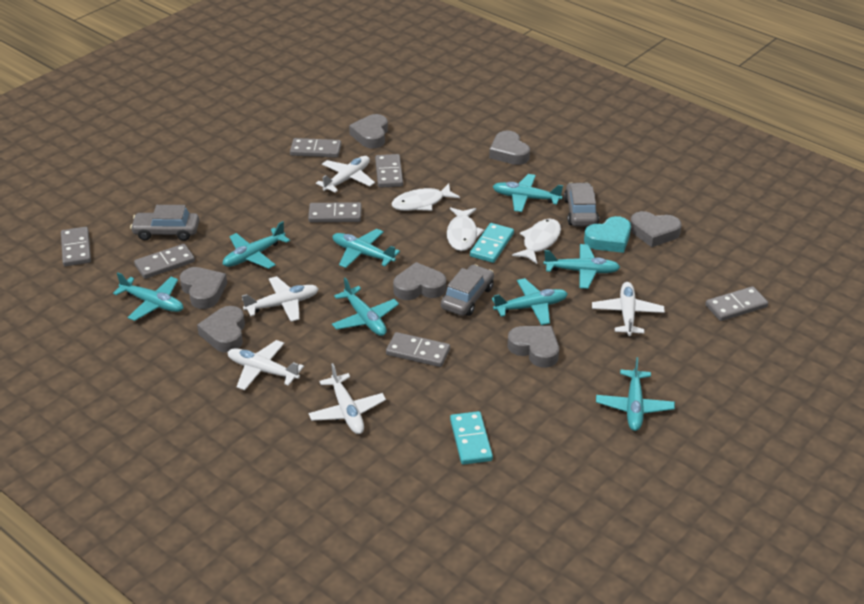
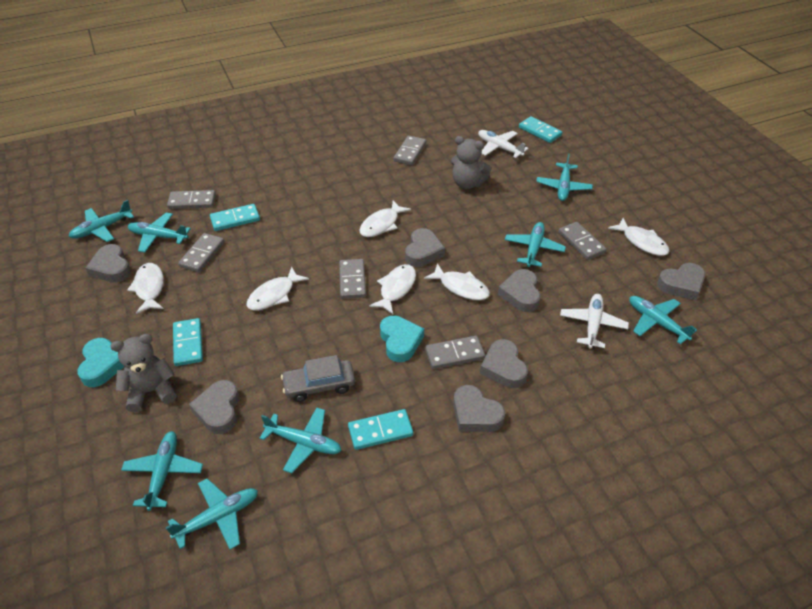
grey car: 3 -> 1
grey domino: 7 -> 6
grey teddy bear: 0 -> 2
turquoise domino: 2 -> 4
turquoise heart: 1 -> 2
white fish: 3 -> 6
white plane: 5 -> 2

